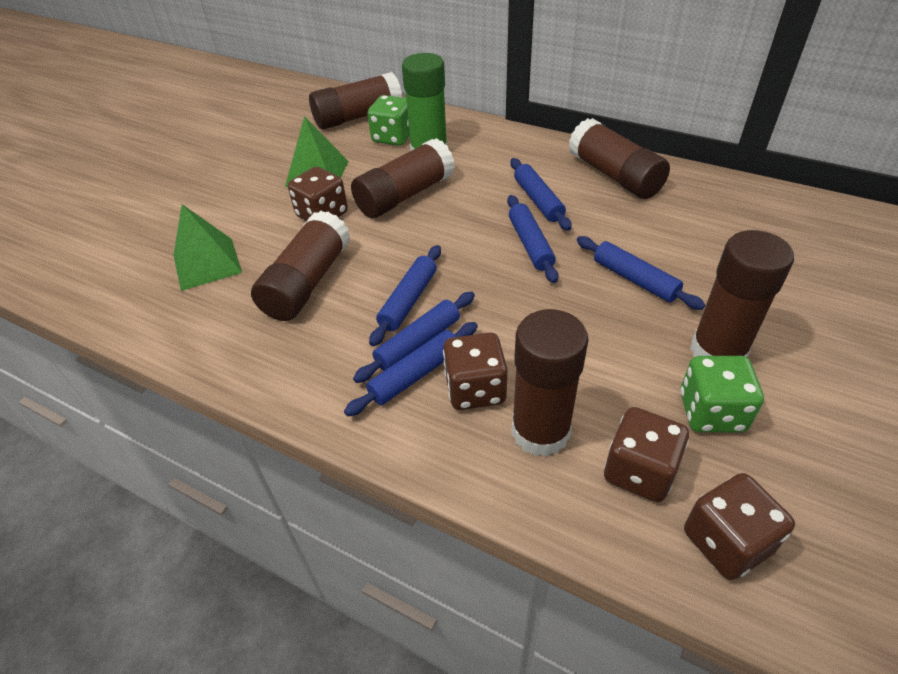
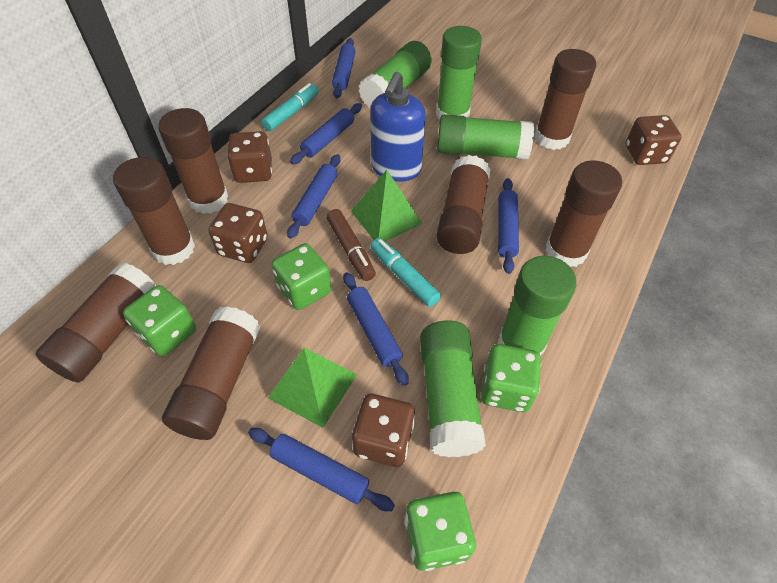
blue soap dispenser: 0 -> 1
brown glue stick: 6 -> 7
brown marker: 0 -> 1
green dice: 2 -> 4
green glue stick: 1 -> 5
turquoise marker: 0 -> 2

